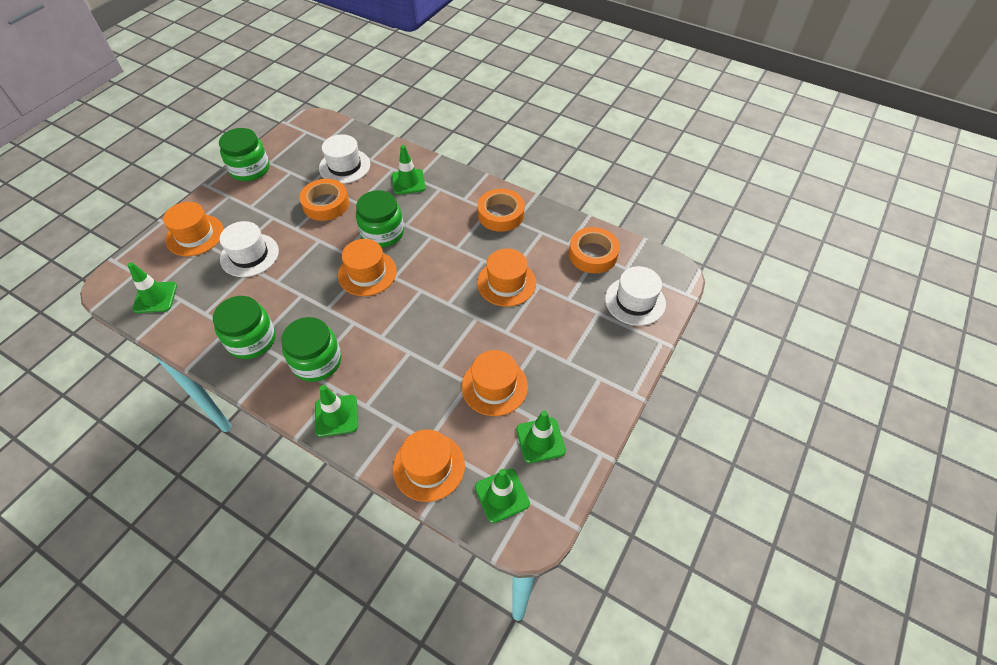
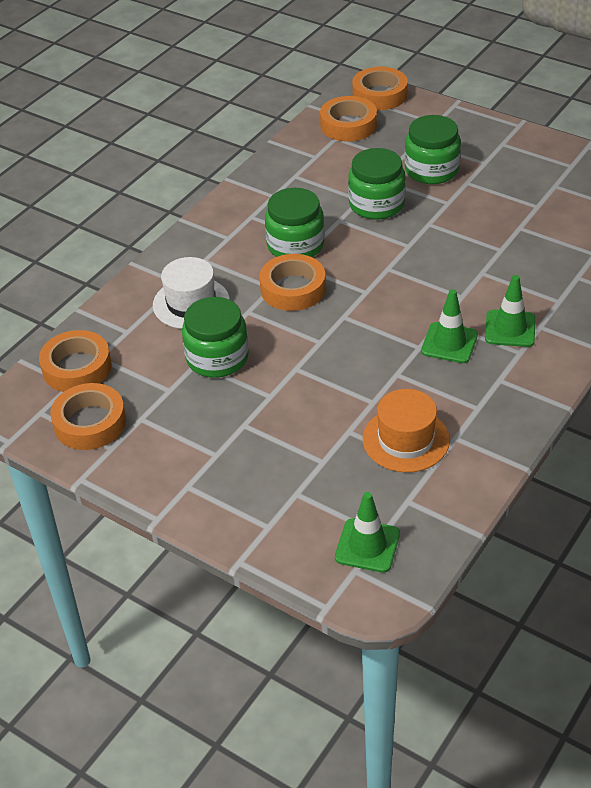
green traffic cone: 5 -> 3
orange hat: 5 -> 1
orange tape: 3 -> 5
white hat: 3 -> 1

